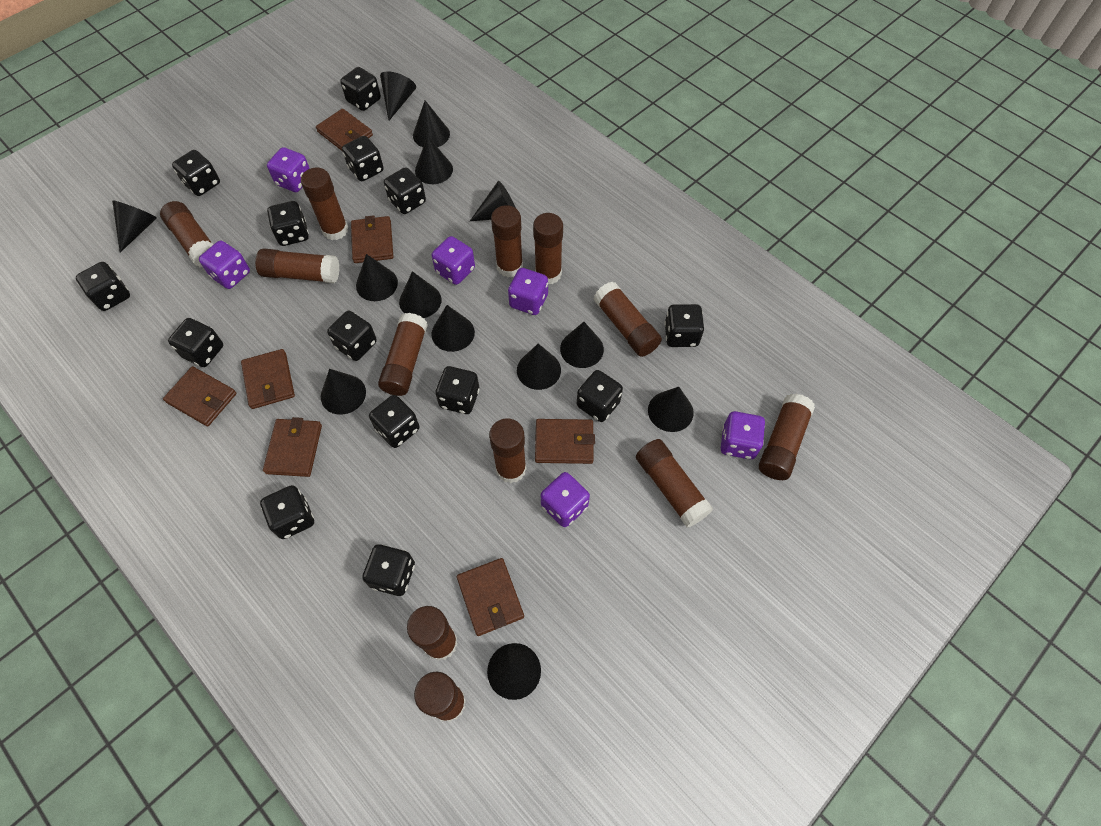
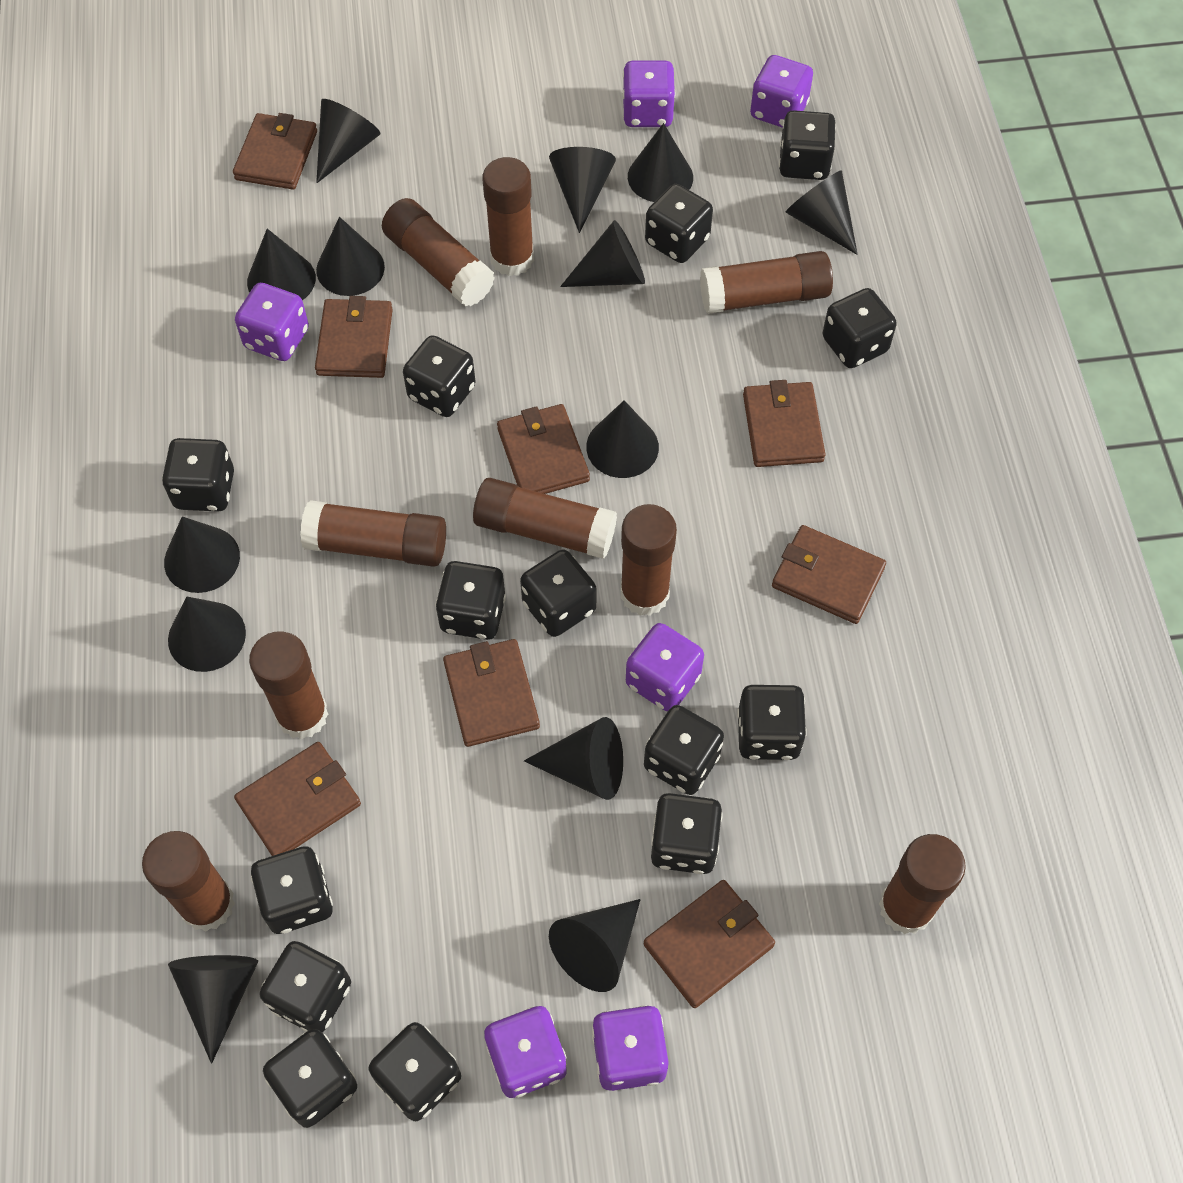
brown glue stick: 12 -> 9
brown wallet: 7 -> 8

